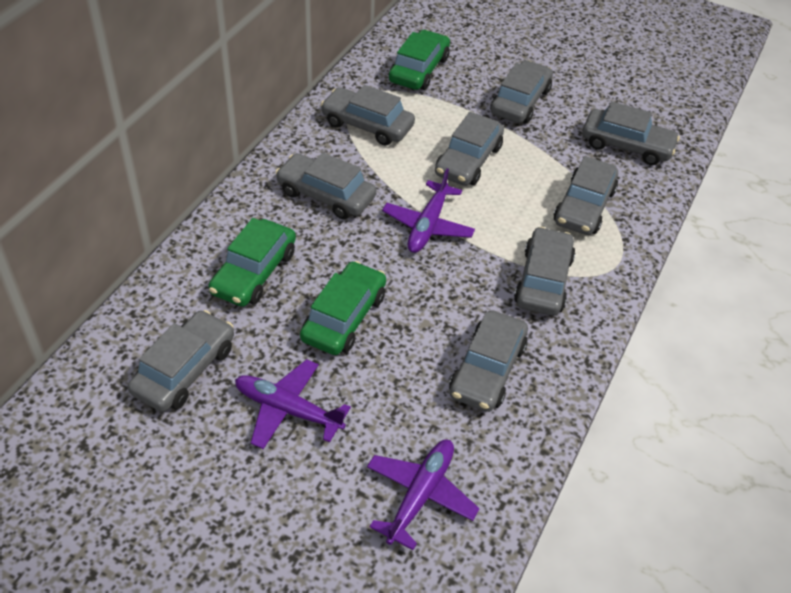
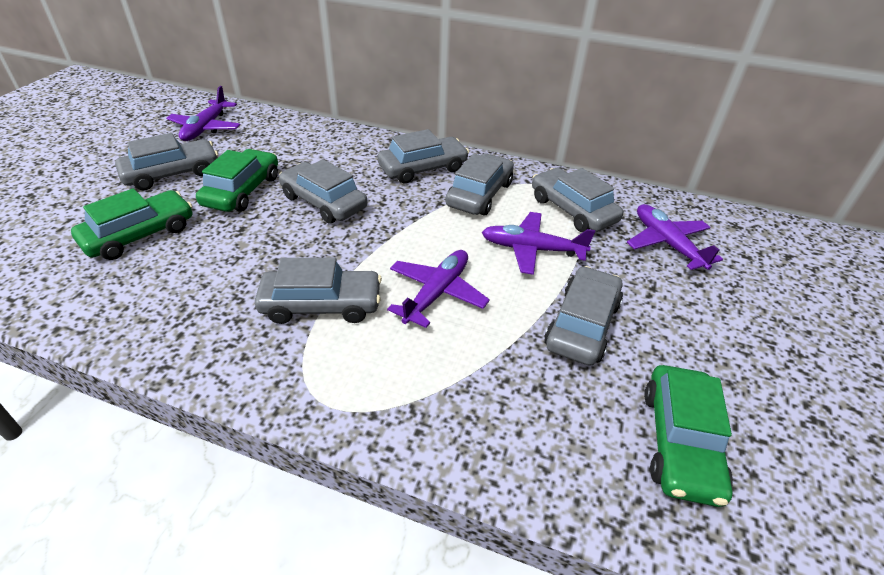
grey car: 9 -> 7
purple plane: 3 -> 4

